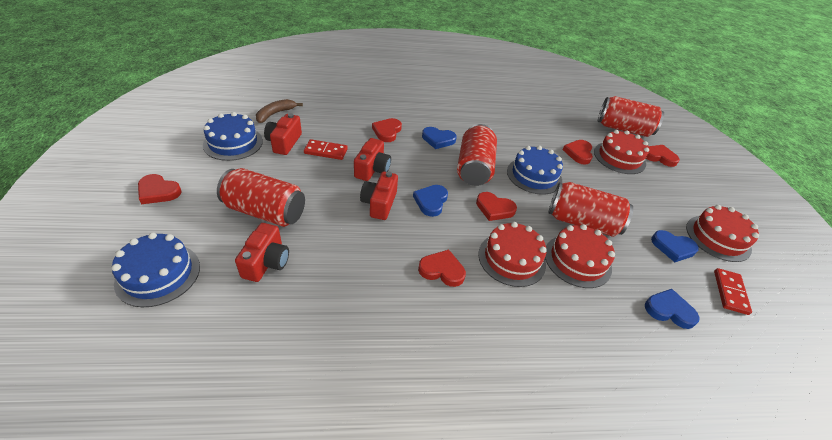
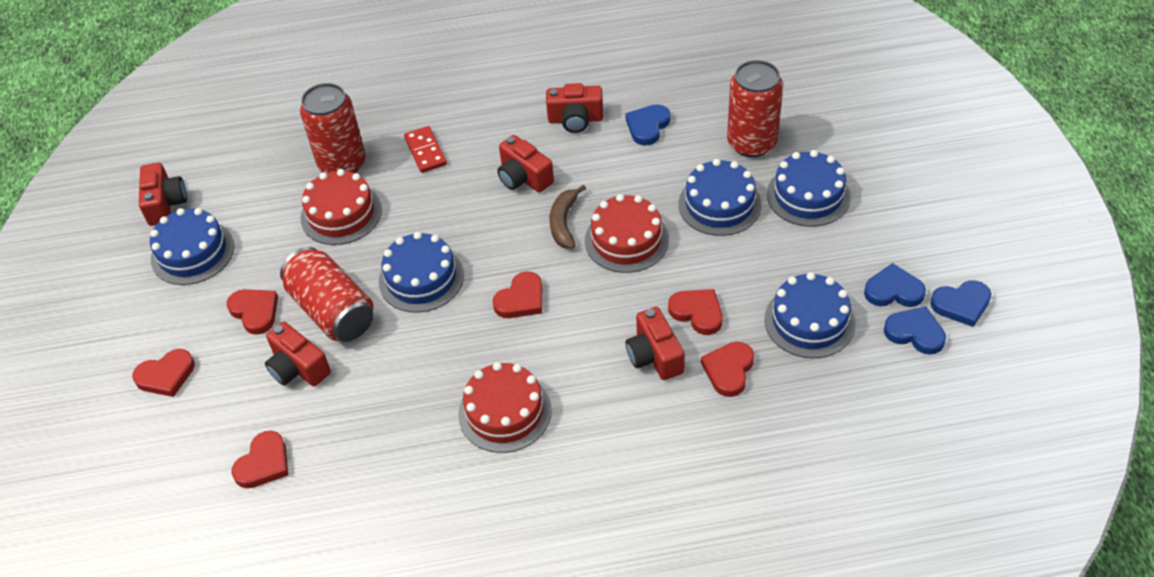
blue cake: 3 -> 5
red cake: 4 -> 3
red camera: 4 -> 5
red can: 4 -> 3
red domino: 2 -> 1

